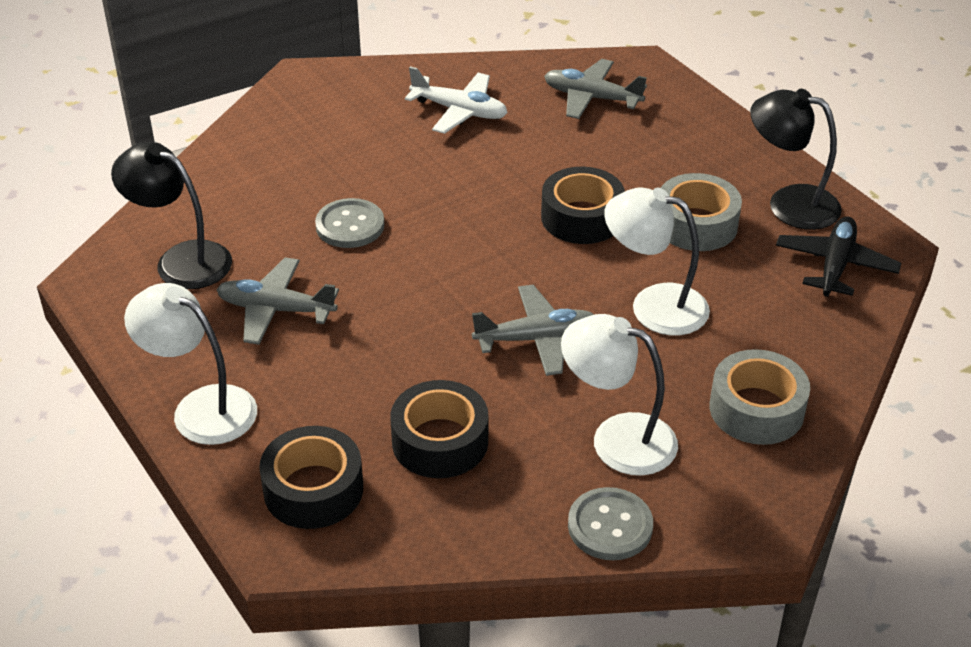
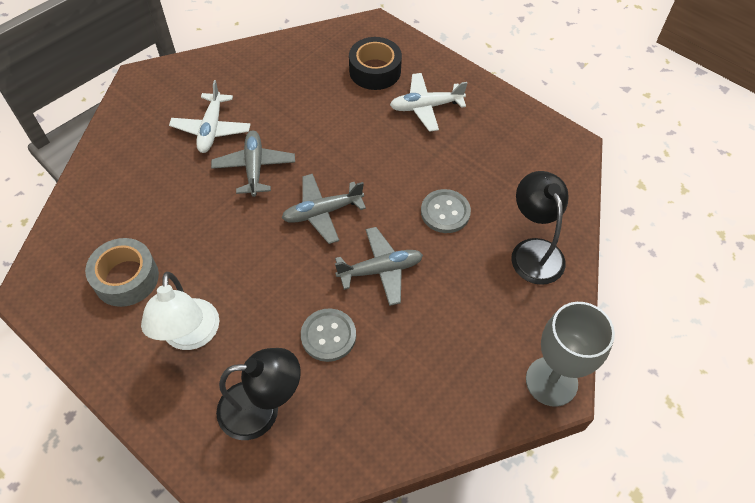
black plane: 1 -> 0
black tape: 3 -> 1
grey goblet: 0 -> 1
grey tape: 2 -> 1
white lamp: 3 -> 1
white plane: 1 -> 2

